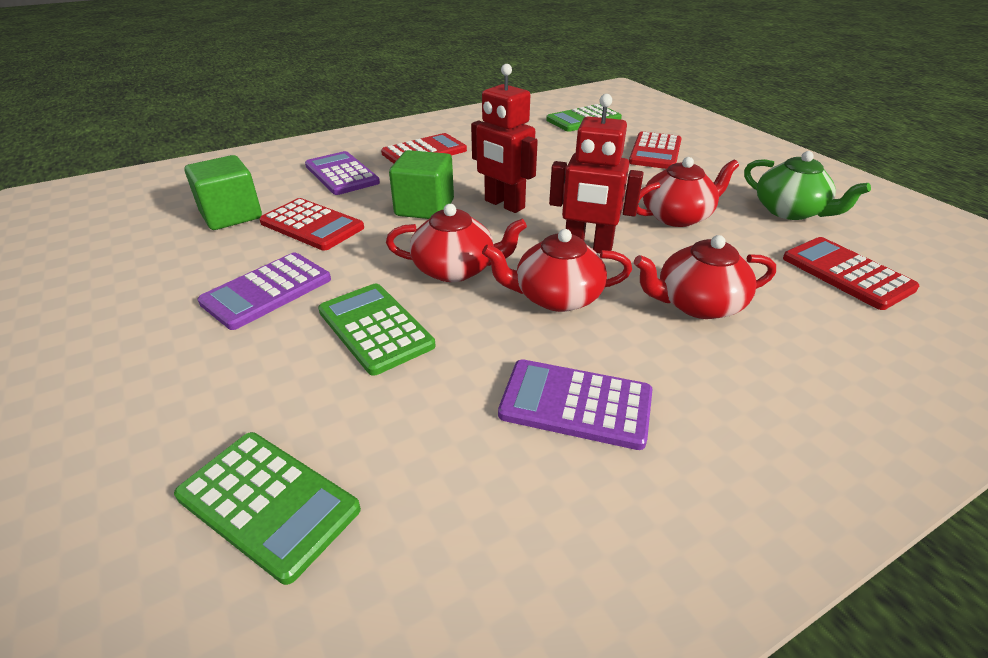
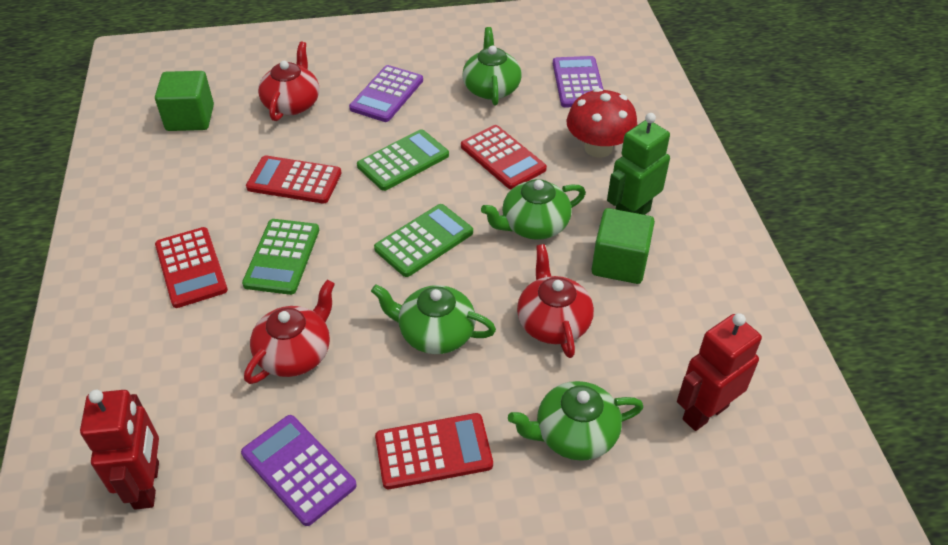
green robot: 0 -> 1
green teapot: 1 -> 4
red mushroom: 0 -> 1
red teapot: 4 -> 3

